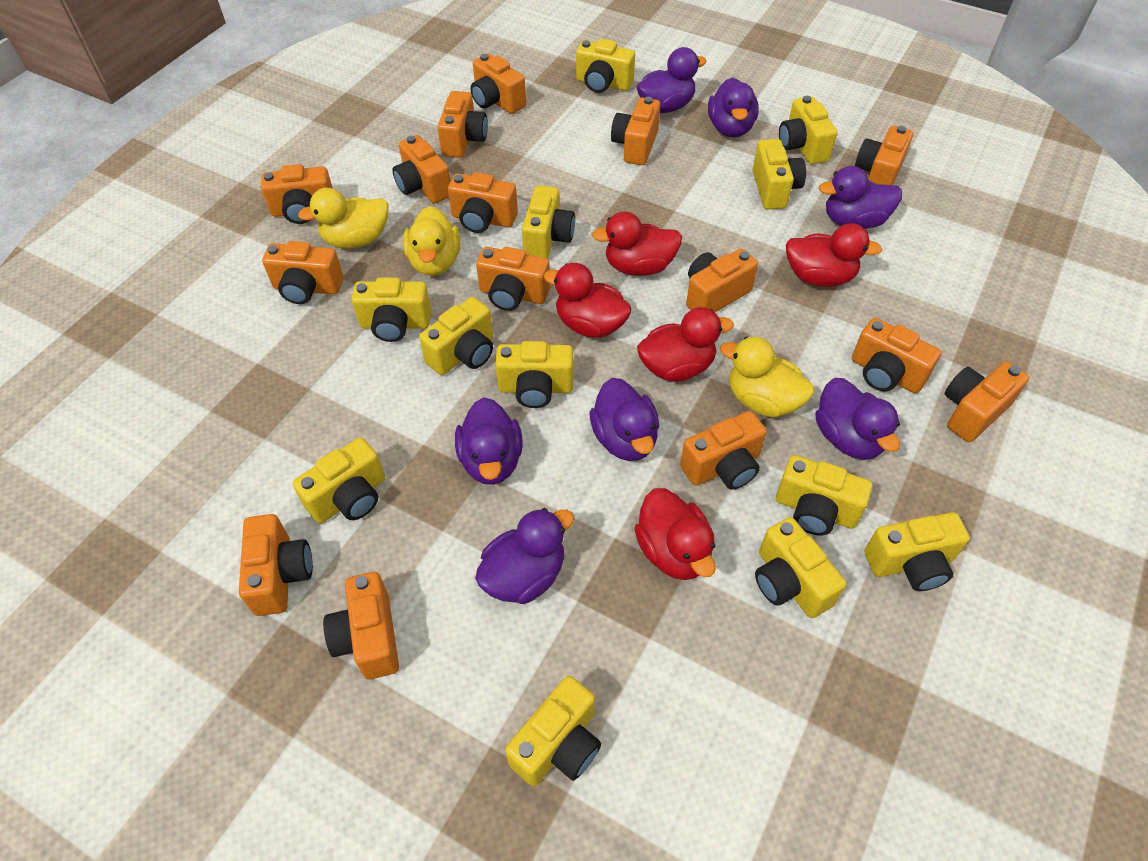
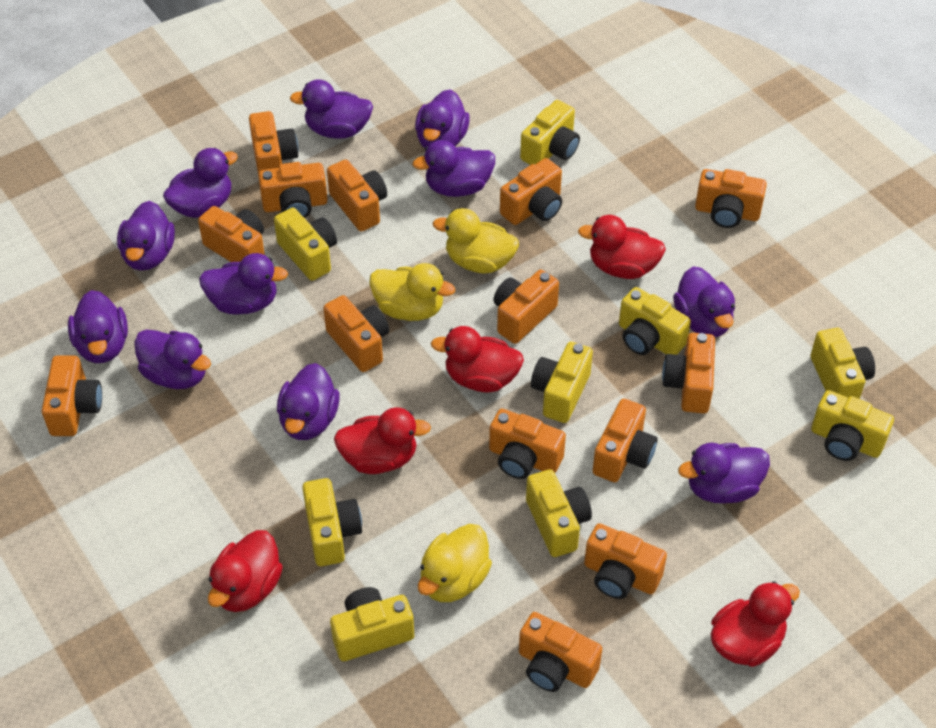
orange camera: 15 -> 14
purple duck: 7 -> 11
yellow camera: 12 -> 9

